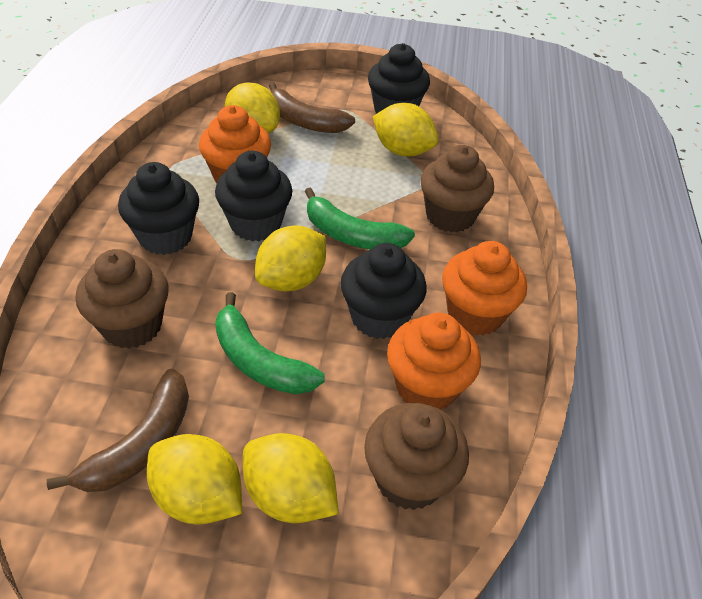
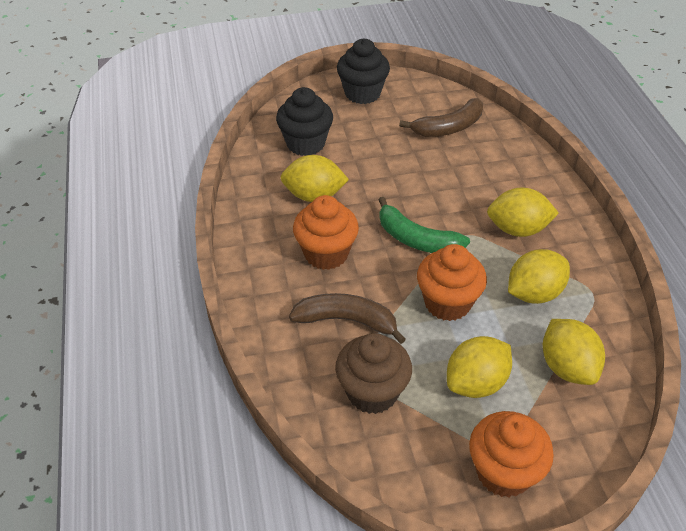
black cupcake: 4 -> 2
brown cupcake: 3 -> 1
green banana: 2 -> 1

